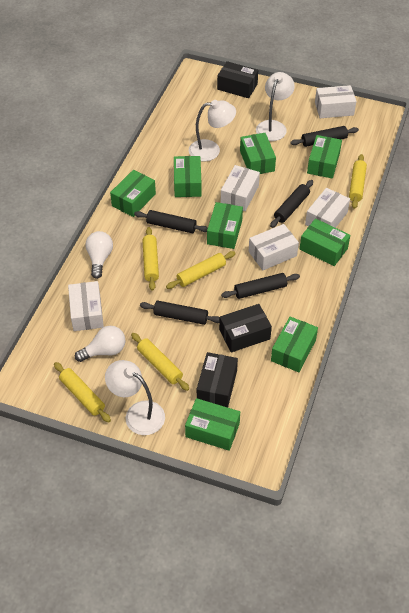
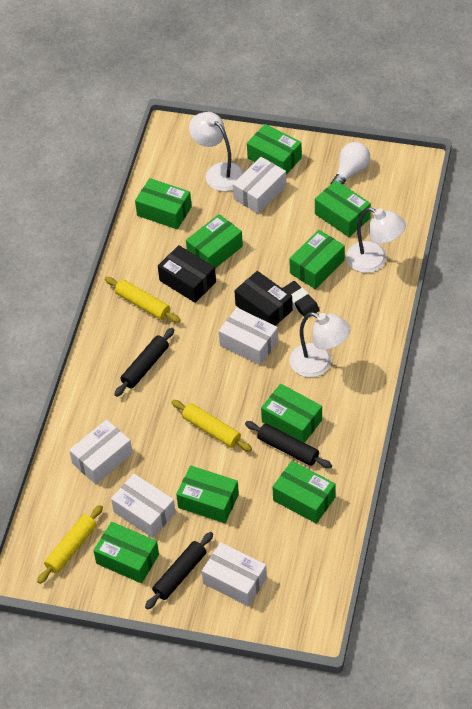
black box: 3 -> 2
black eraser: 0 -> 1
black rolling pin: 5 -> 3
green box: 8 -> 9
white light bulb: 2 -> 1
yellow rolling pin: 5 -> 3

